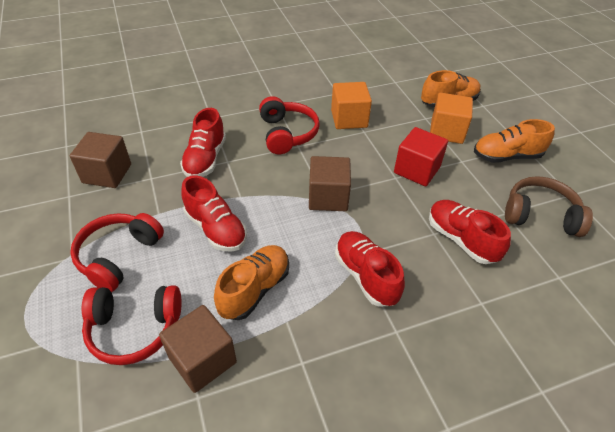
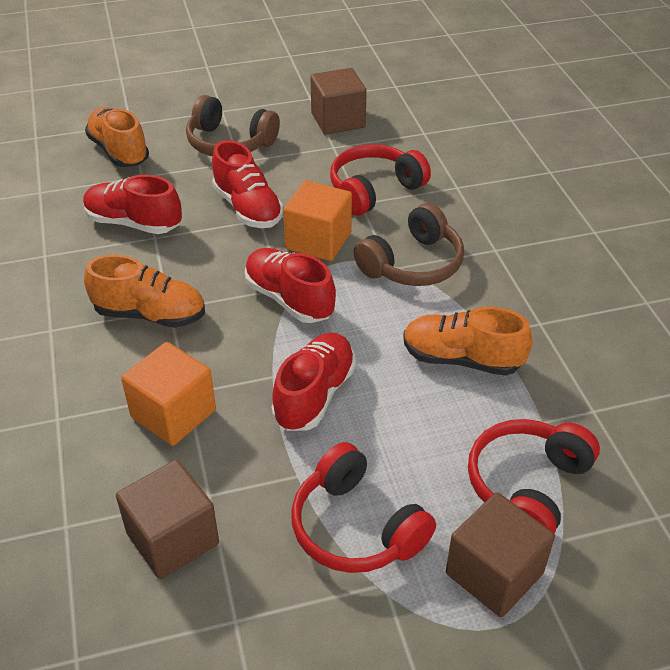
brown headphones: 1 -> 2
red cube: 1 -> 0

